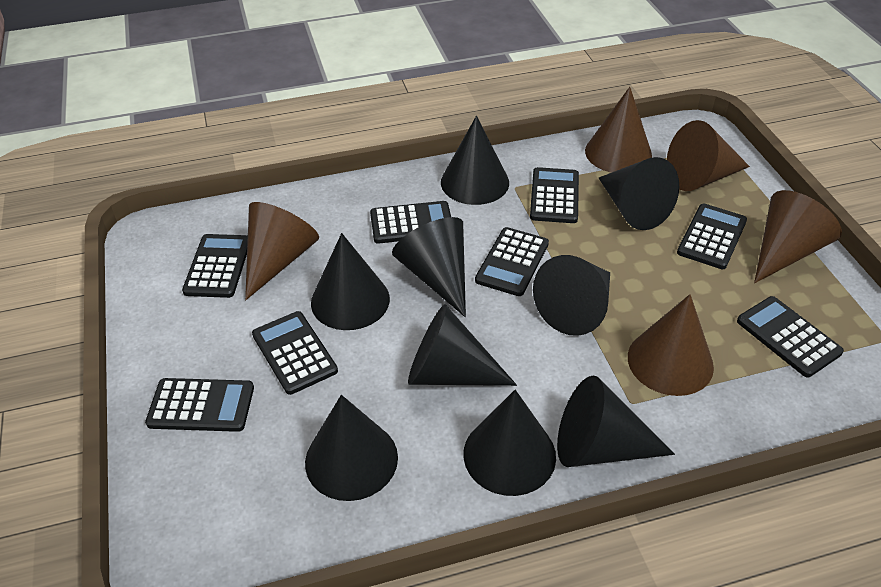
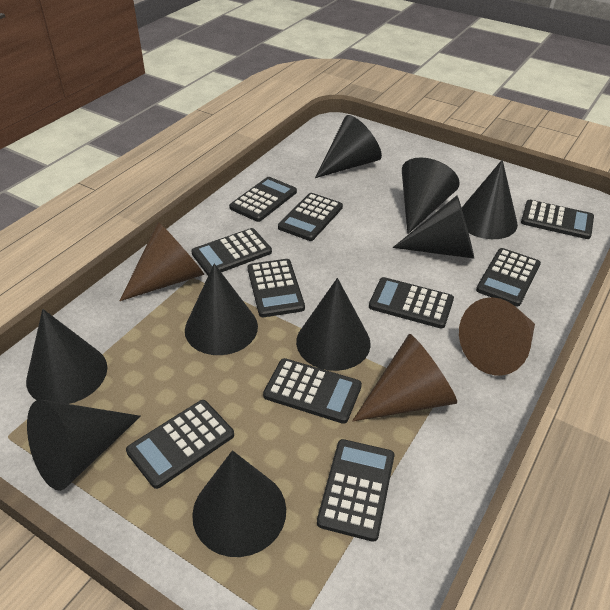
black calculator: 8 -> 10
brown cone: 5 -> 3

